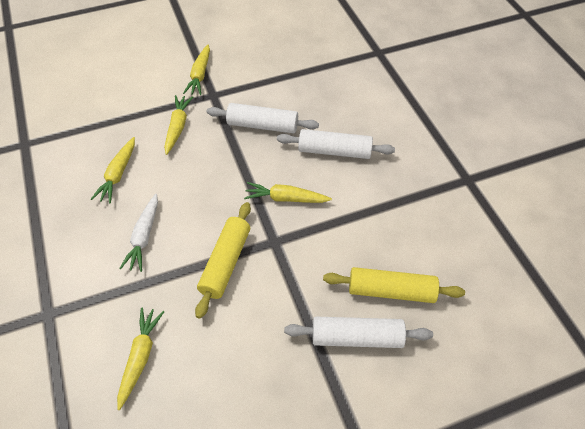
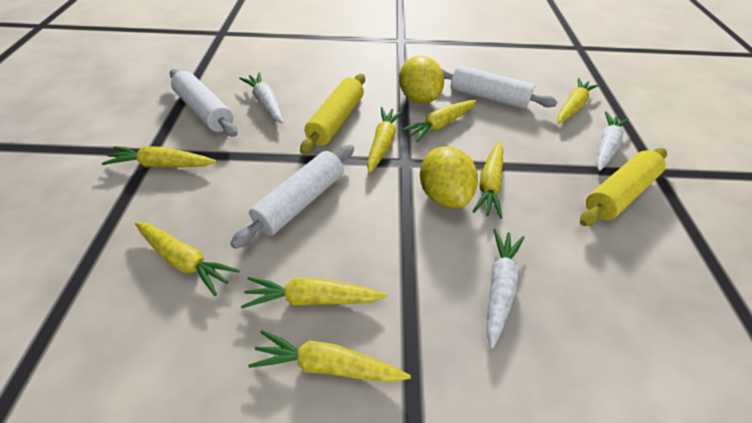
white carrot: 1 -> 3
yellow carrot: 5 -> 8
yellow lemon: 0 -> 2

